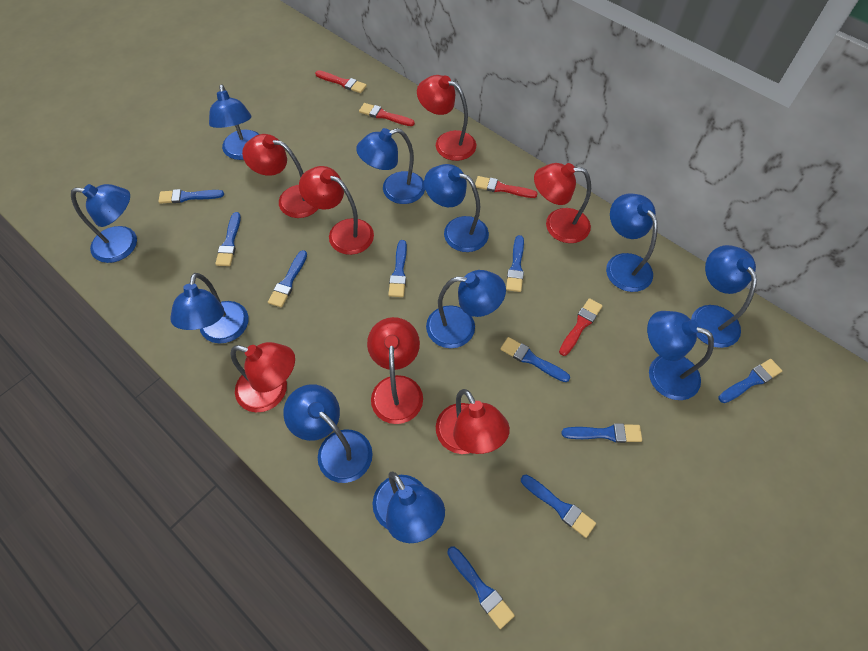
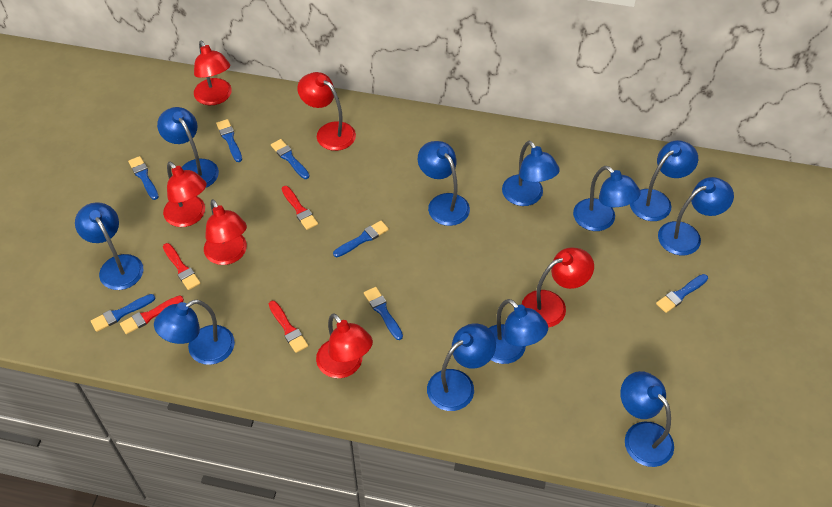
blue brush: 10 -> 7
red lamp: 7 -> 6

